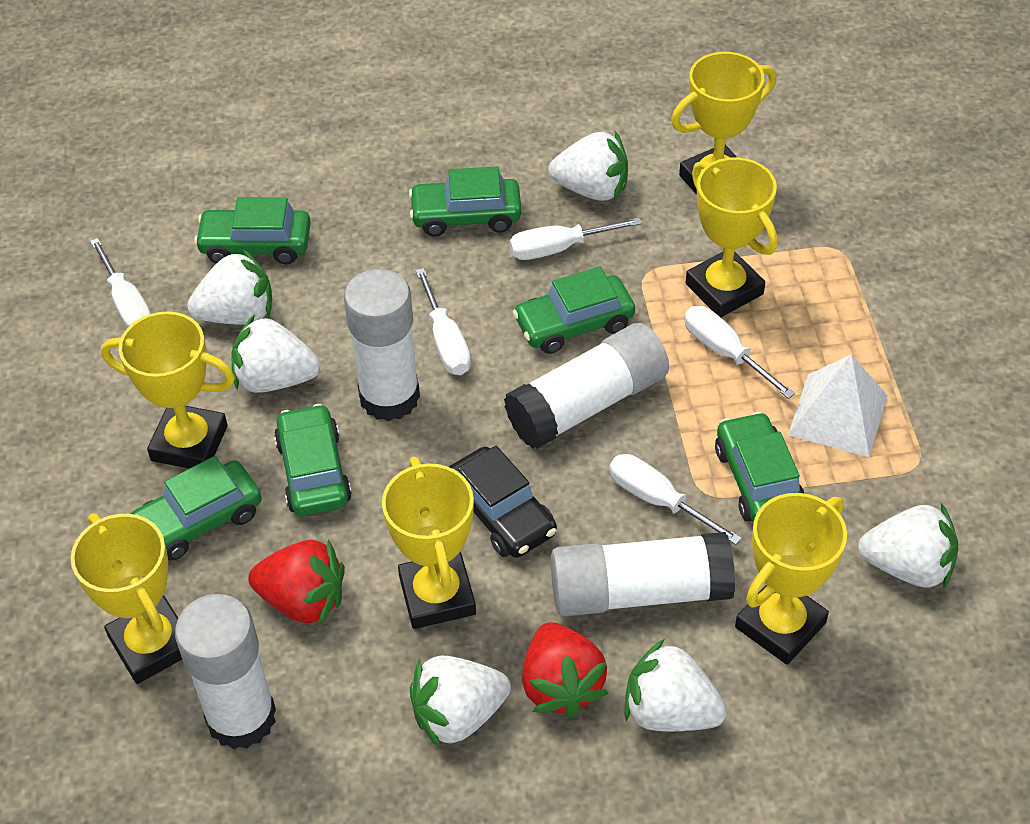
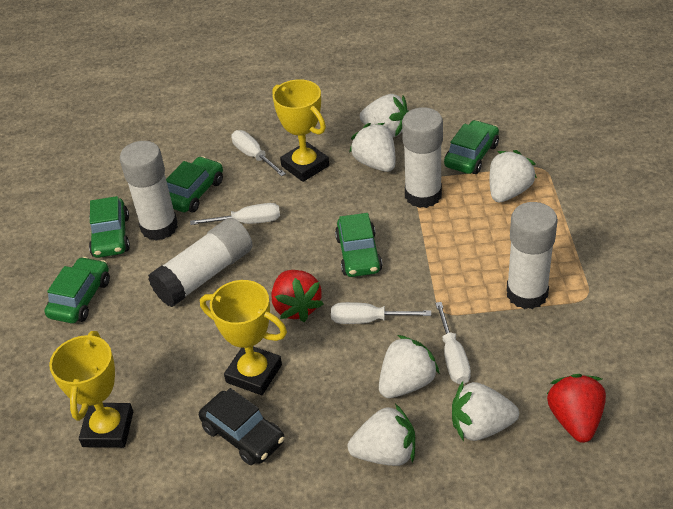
green car: 6 -> 5
white pyramid: 1 -> 0
white screwdriver: 5 -> 4
yellow trophy: 6 -> 3

